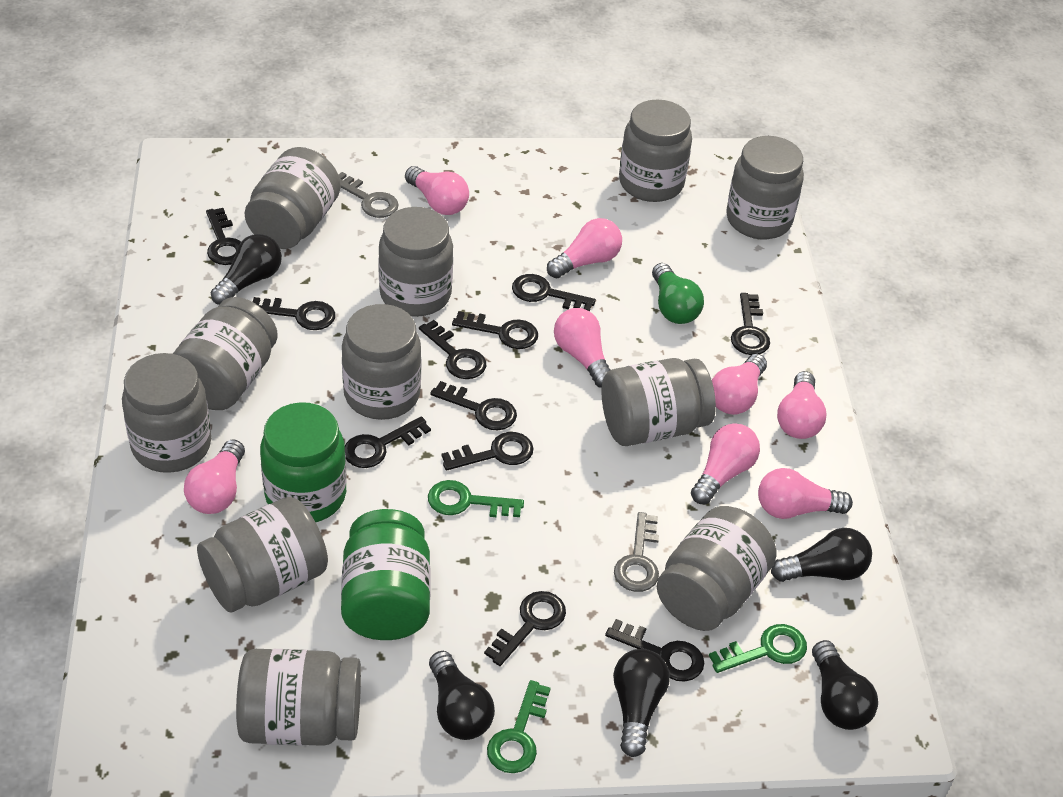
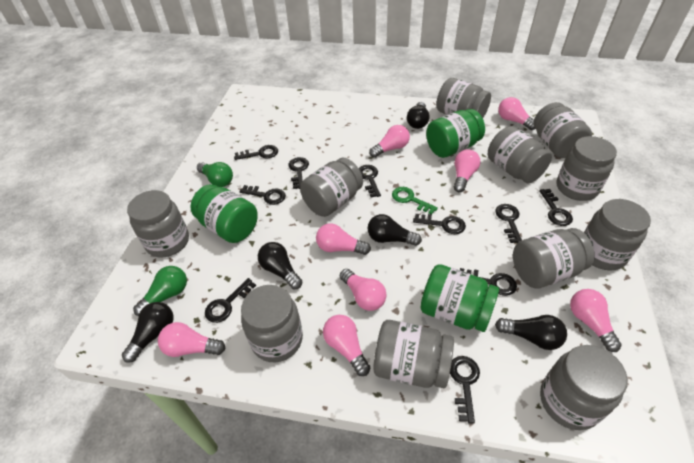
black key: 11 -> 10
green jar: 2 -> 3
green key: 3 -> 1
green light bulb: 1 -> 2
grey key: 2 -> 0

